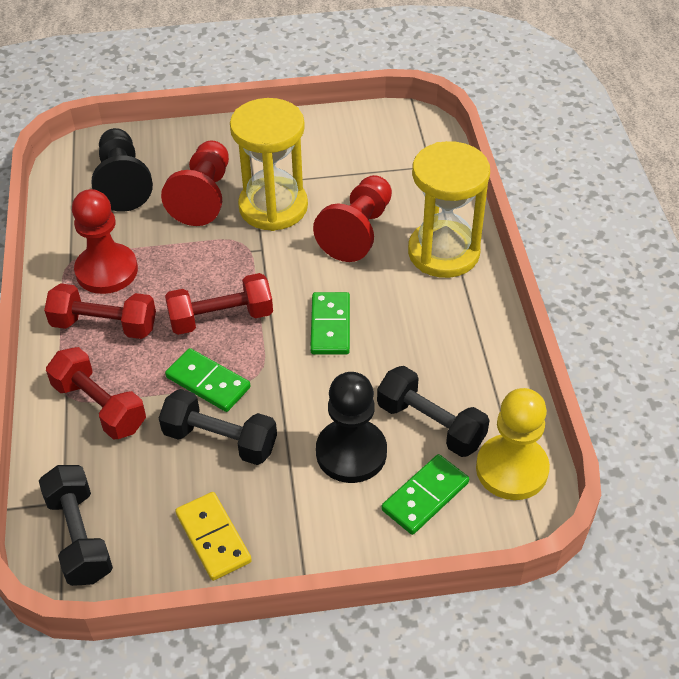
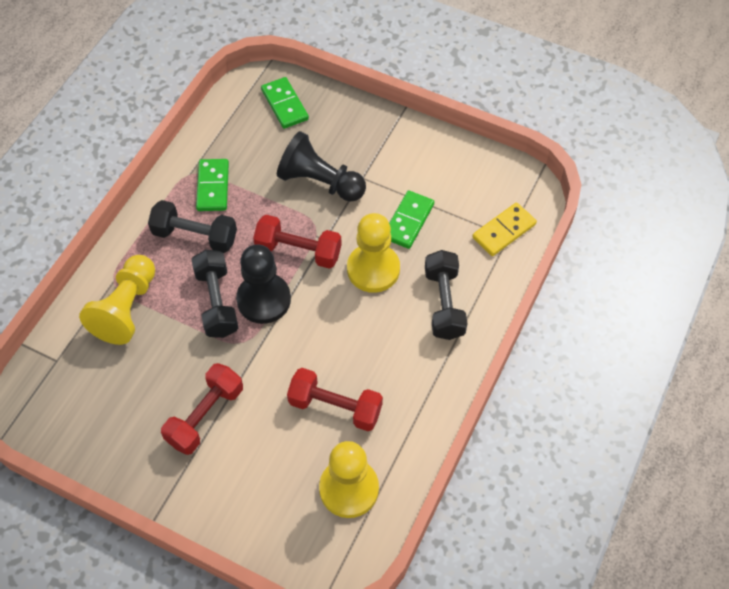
red pawn: 3 -> 0
yellow hourglass: 2 -> 0
yellow pawn: 1 -> 3

